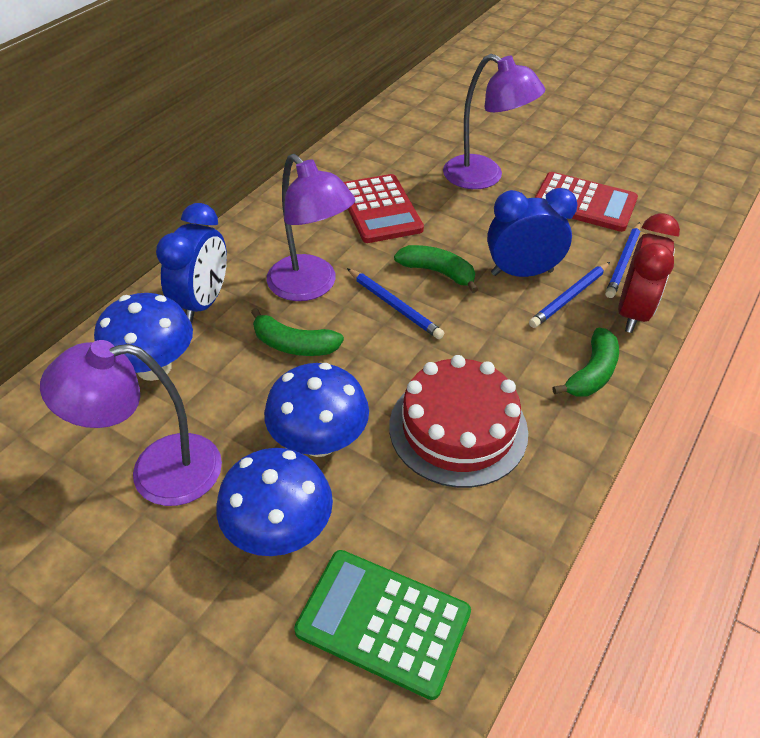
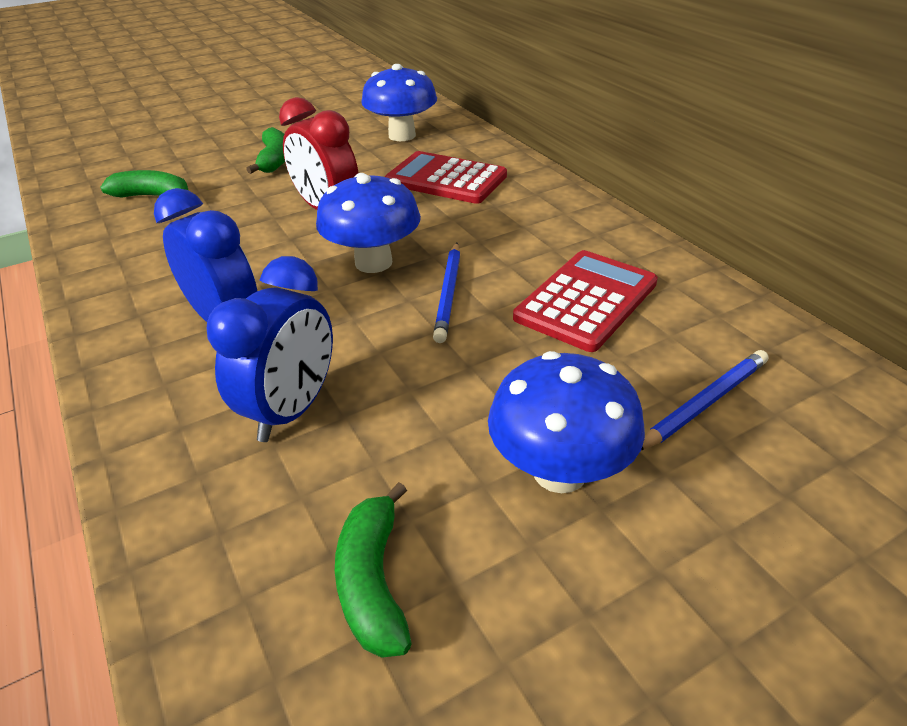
blue pencil: 3 -> 2
green calculator: 1 -> 0
purple lamp: 3 -> 0
red cake: 1 -> 0

